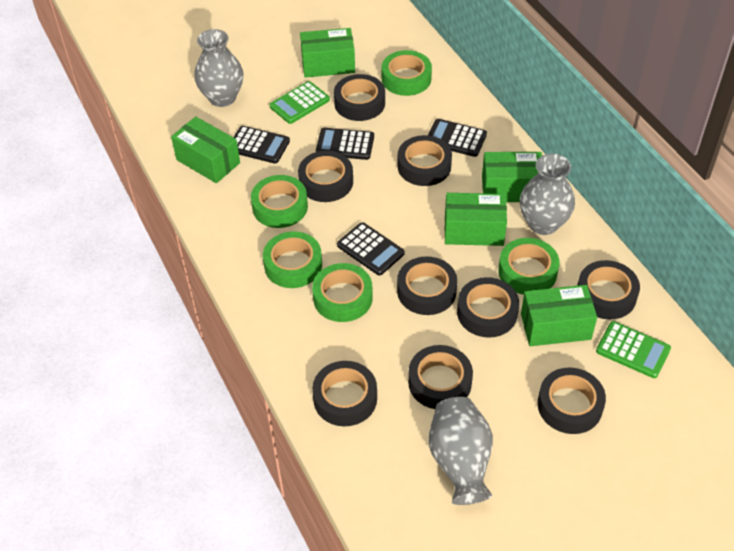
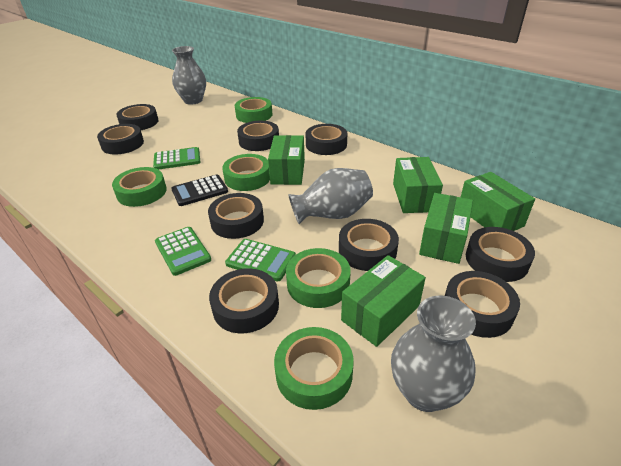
black calculator: 4 -> 1
green calculator: 2 -> 3

